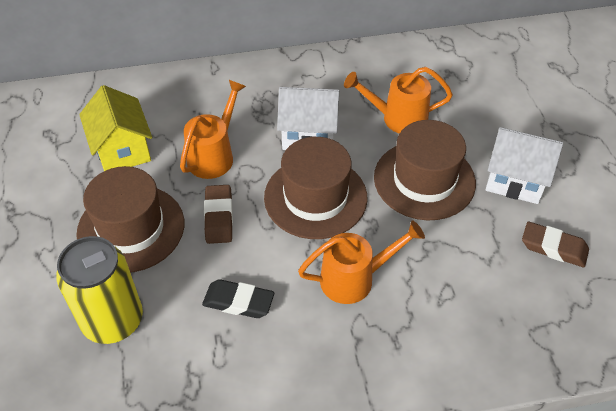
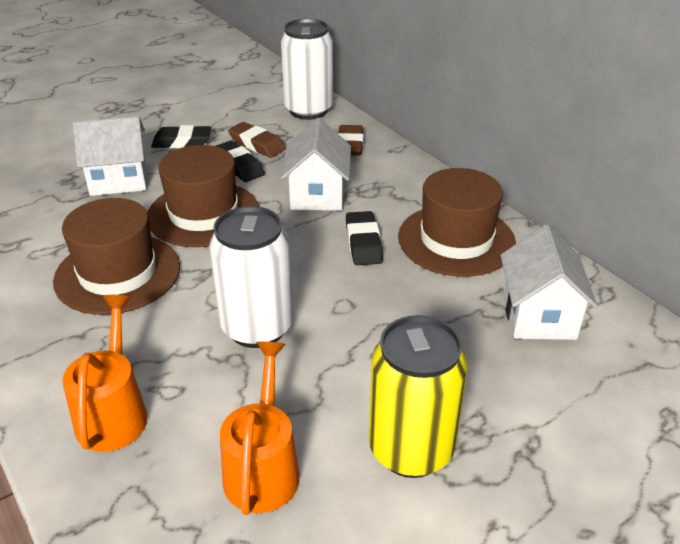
black eraser: 1 -> 3
orange watering can: 3 -> 2
white can: 0 -> 2
white house: 2 -> 3
yellow house: 1 -> 0

